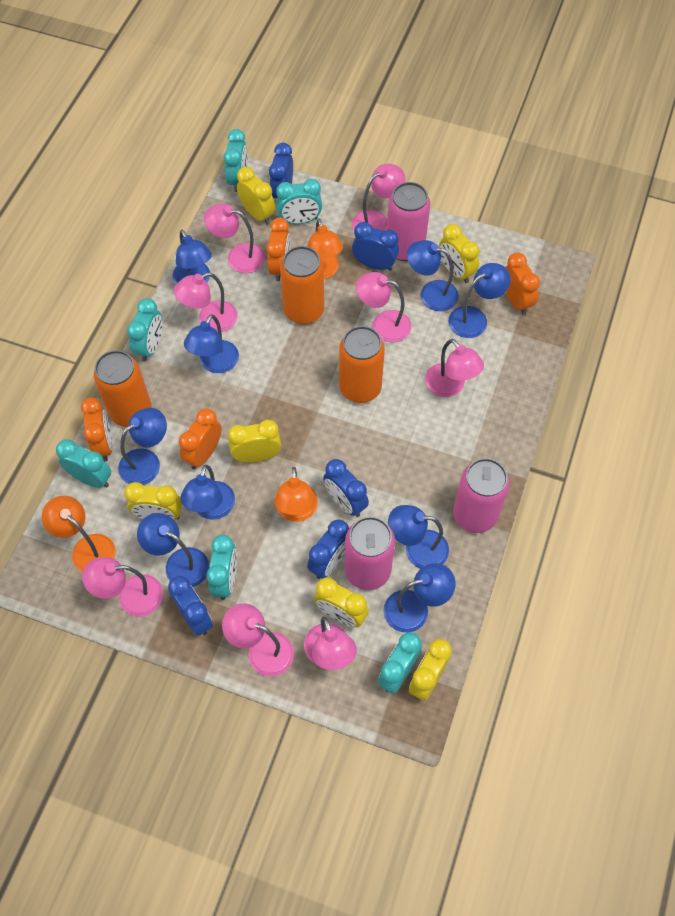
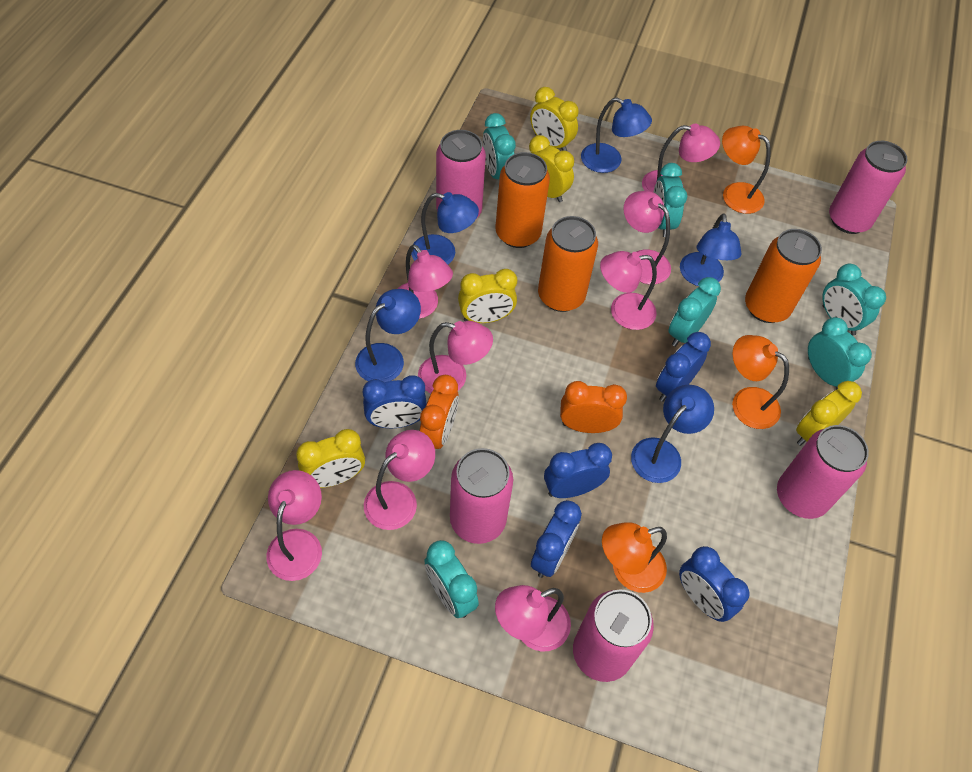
blue lamp: 9 -> 5
orange clock: 4 -> 2
pink can: 3 -> 5
yellow clock: 6 -> 5

